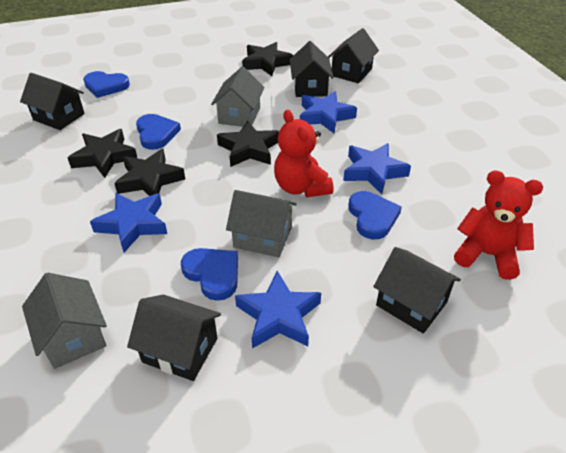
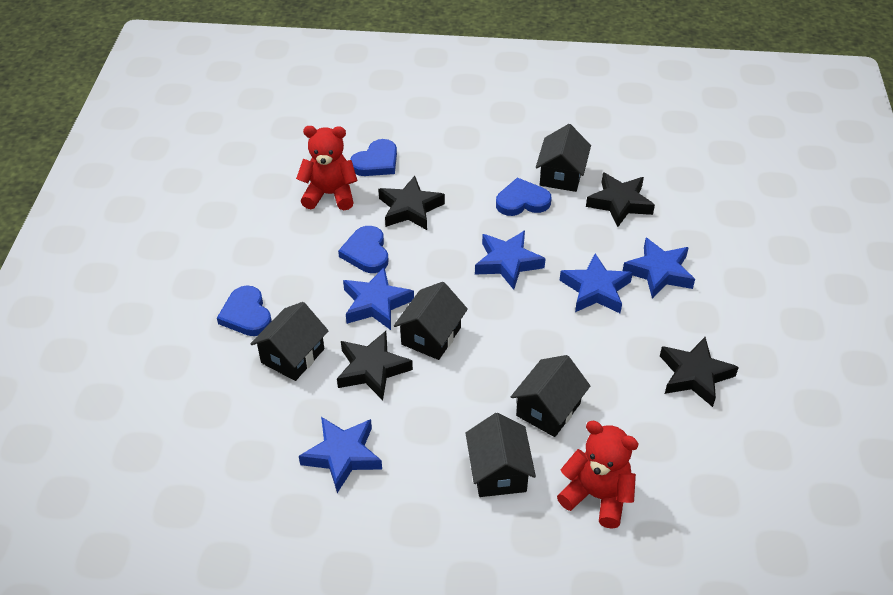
blue star: 4 -> 5
grey house: 3 -> 0

